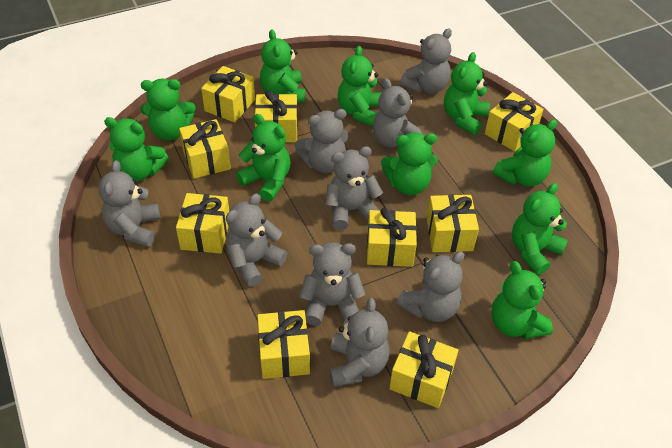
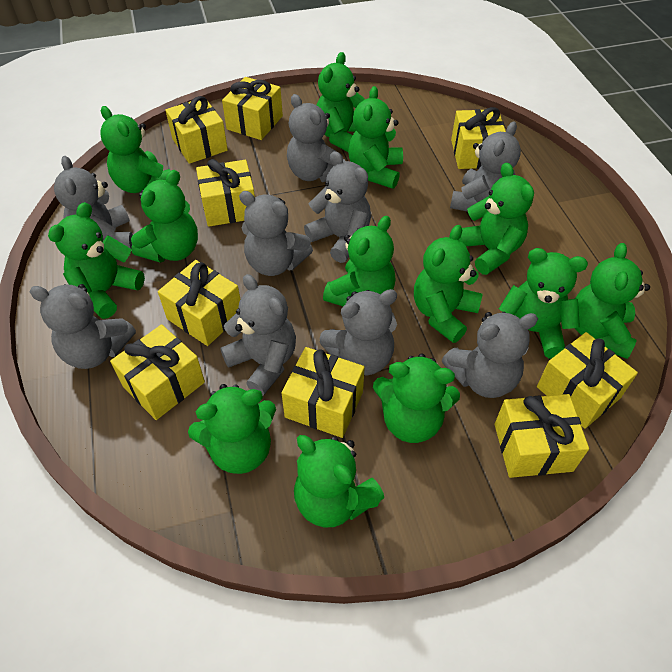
green teddy bear: 10 -> 13

